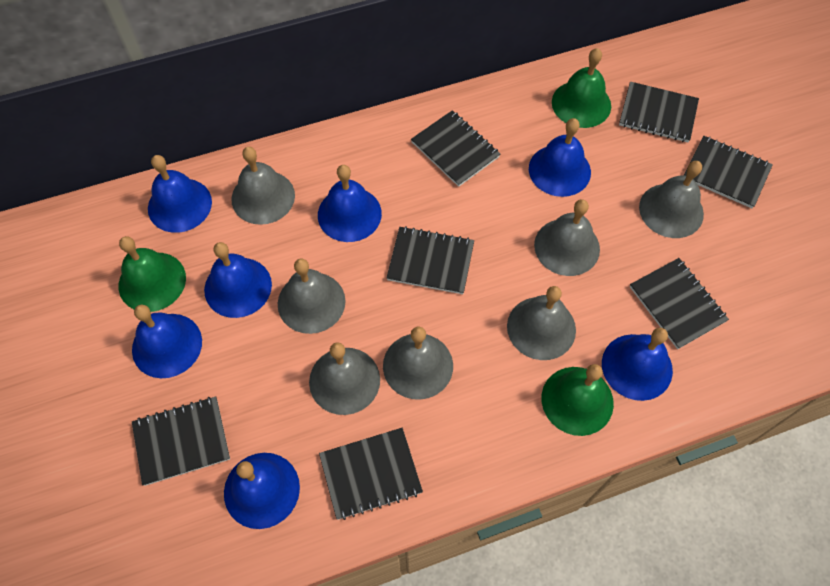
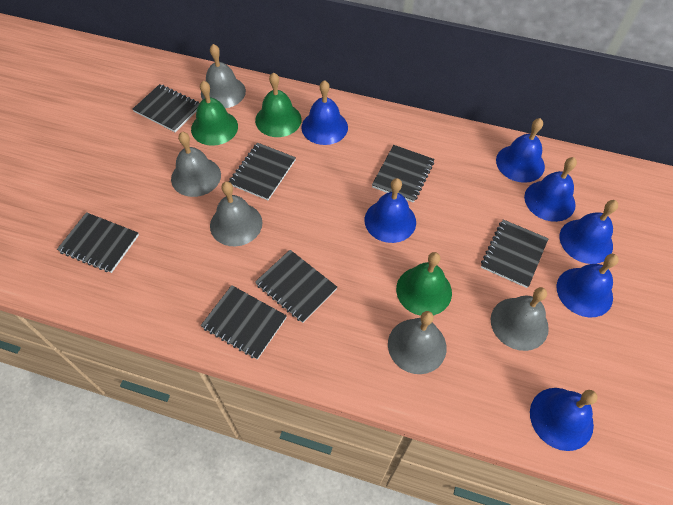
grey bell: 7 -> 5

